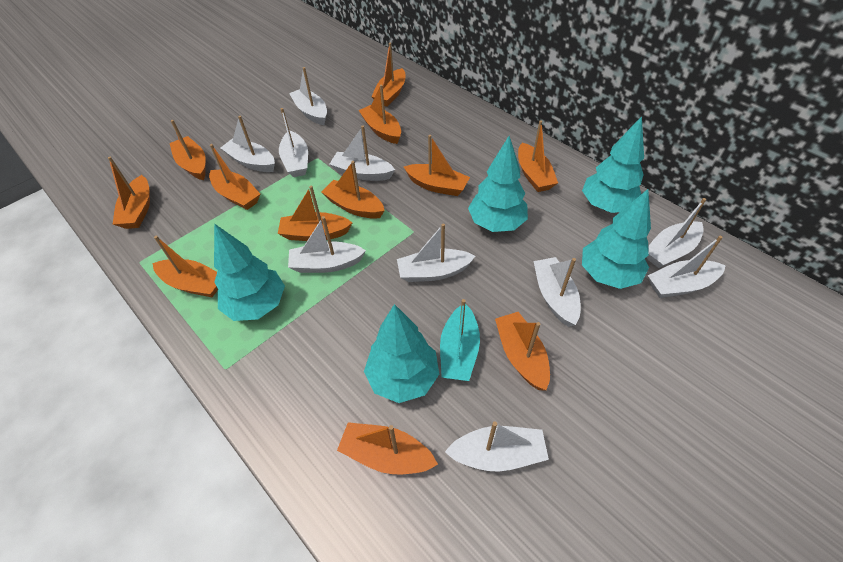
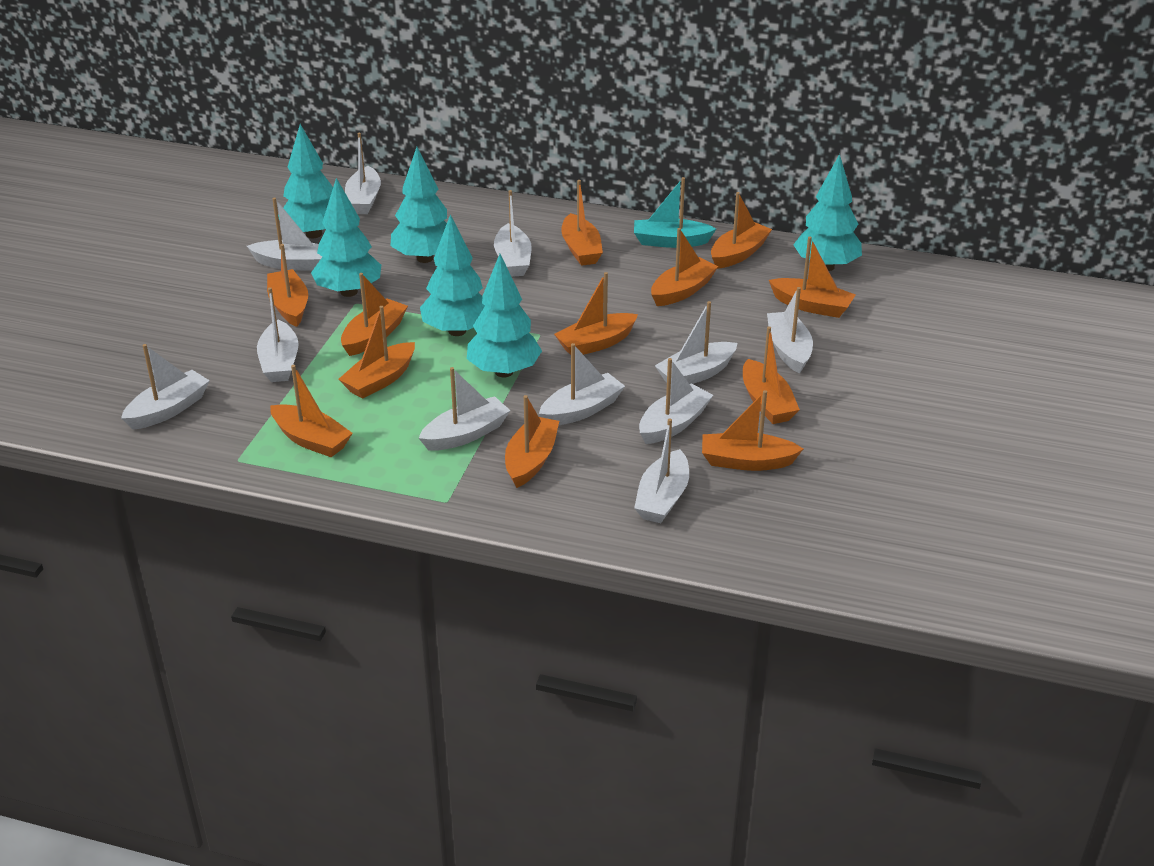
turquoise tree: 5 -> 6
white boat: 10 -> 11

